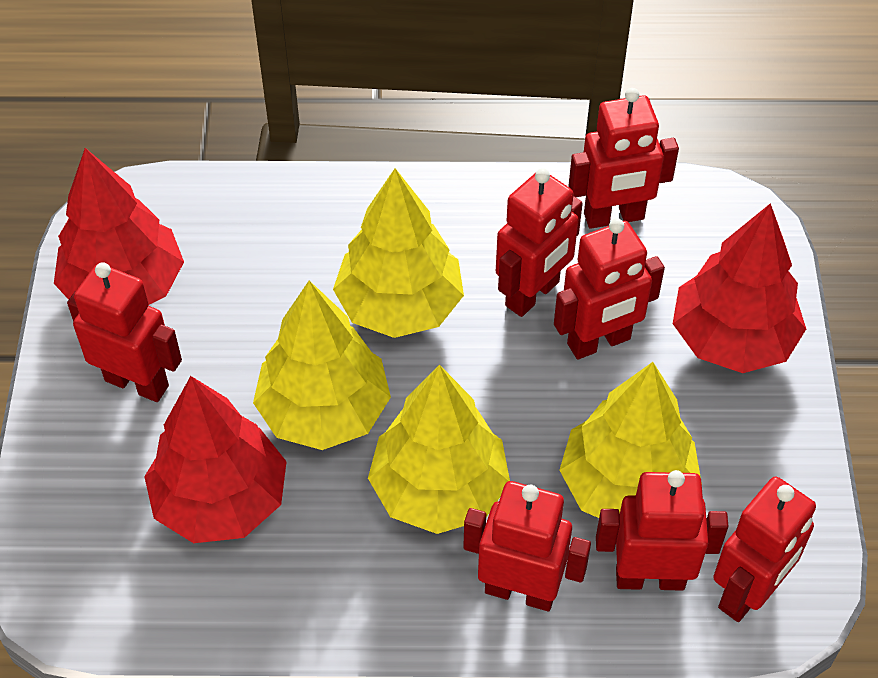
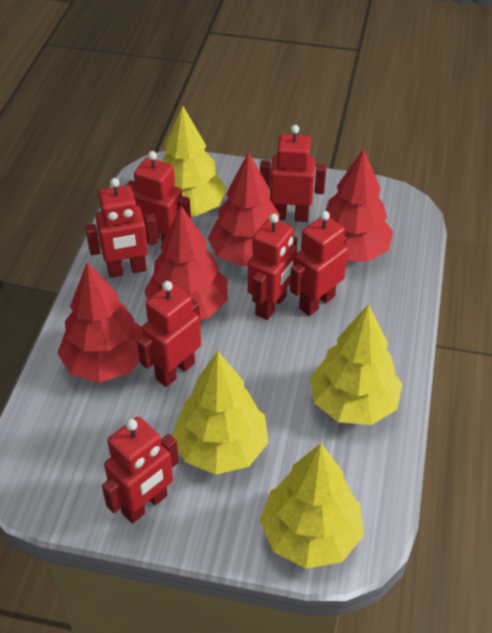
red tree: 3 -> 4

